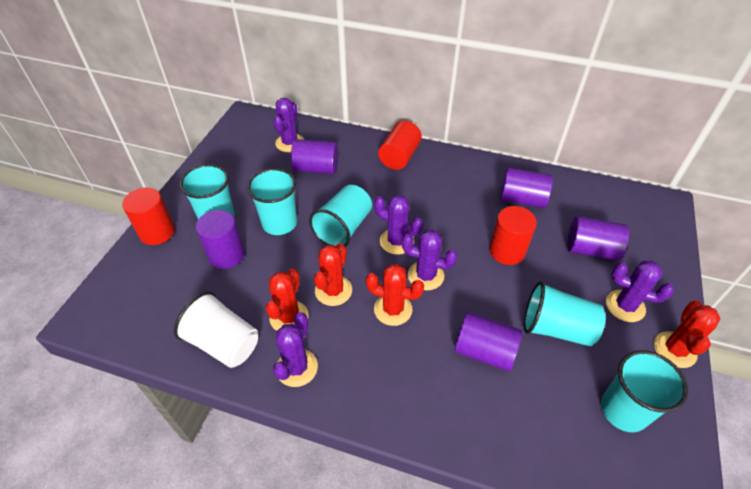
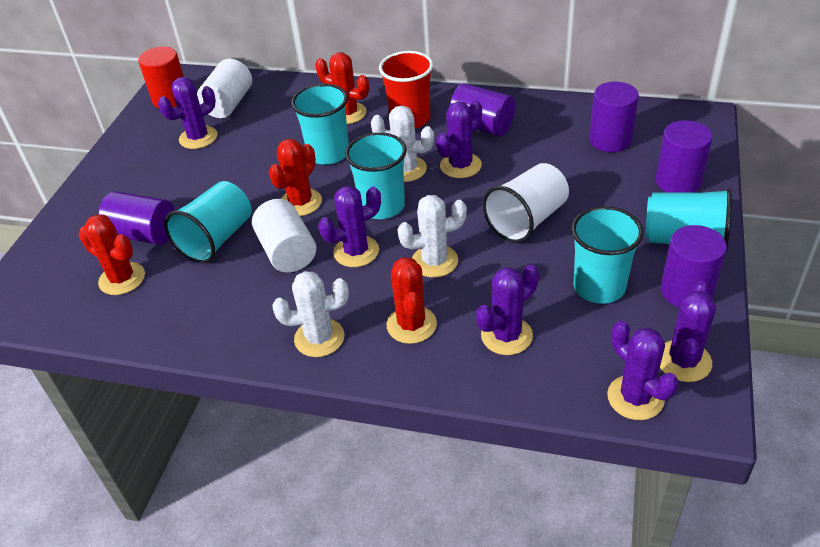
purple cactus: 5 -> 6
red cup: 0 -> 1
red cylinder: 3 -> 1
white cactus: 0 -> 3
white cylinder: 0 -> 2

